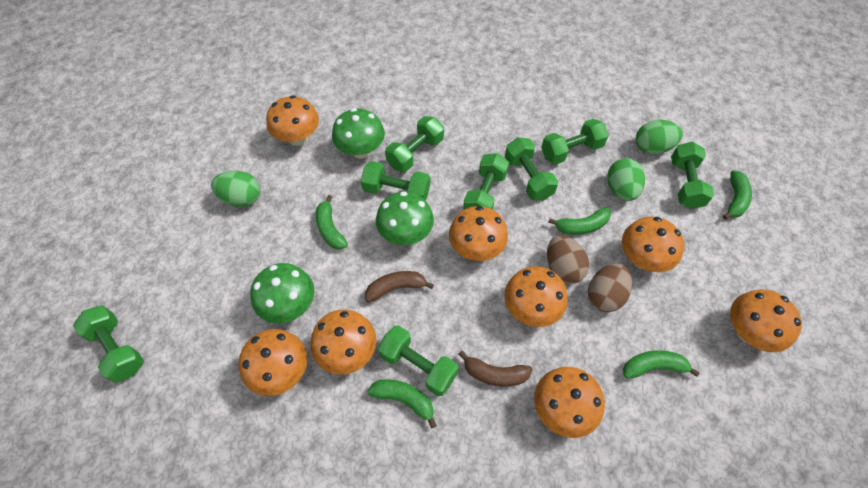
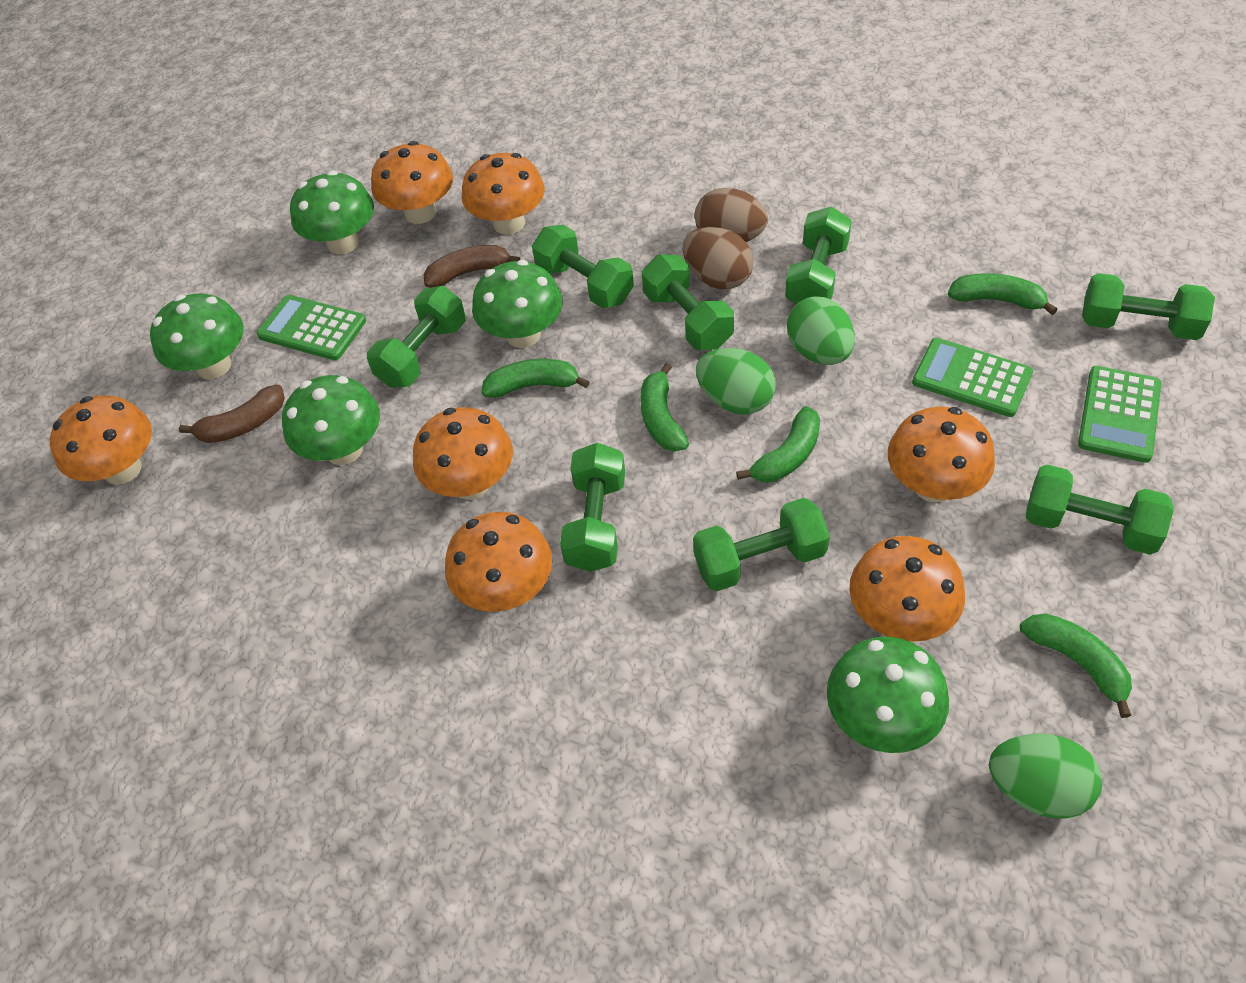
green calculator: 0 -> 3
green mushroom: 3 -> 5
orange mushroom: 8 -> 7

